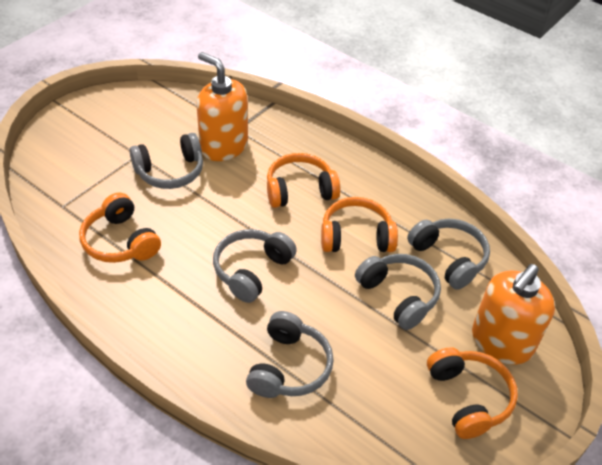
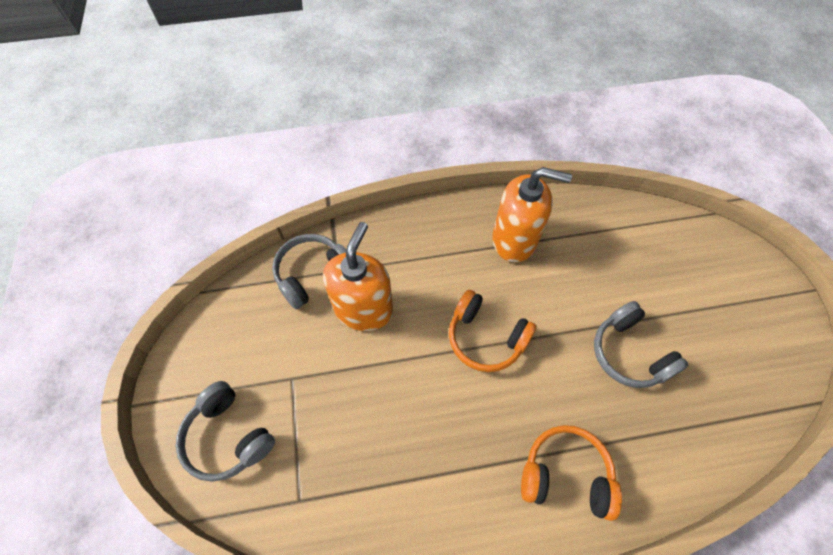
grey headphones: 5 -> 3
orange headphones: 4 -> 2

